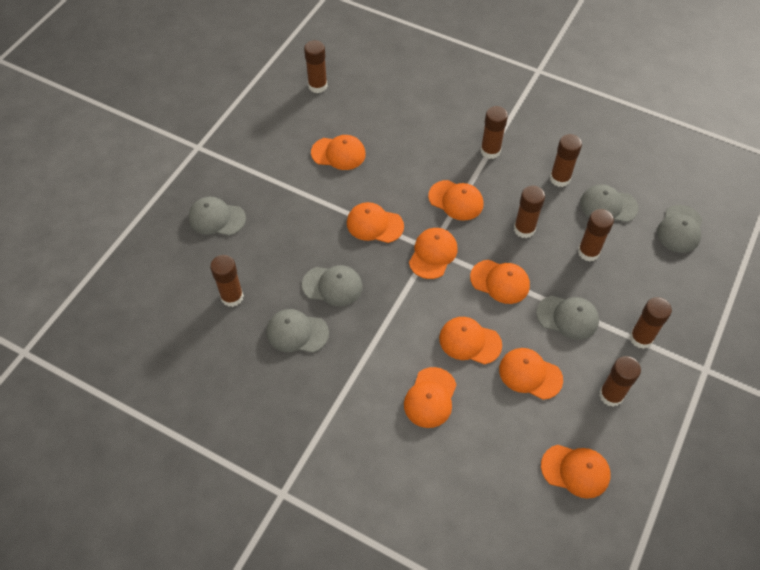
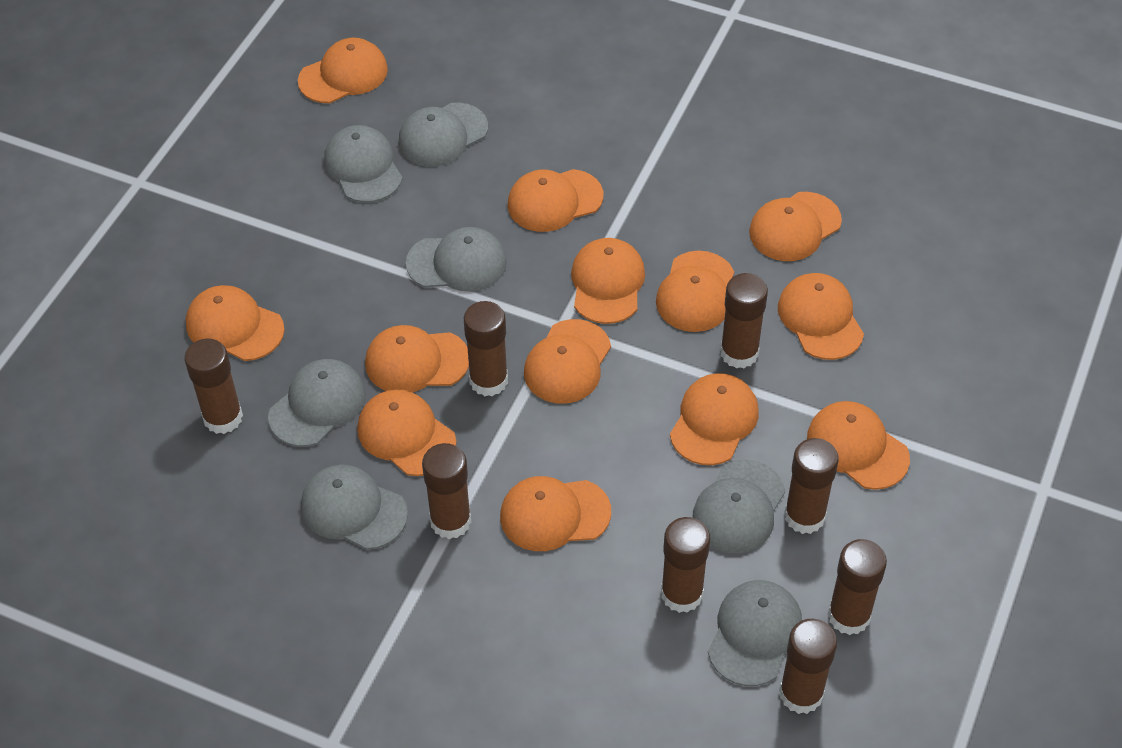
grey cap: 6 -> 7
orange cap: 9 -> 13

